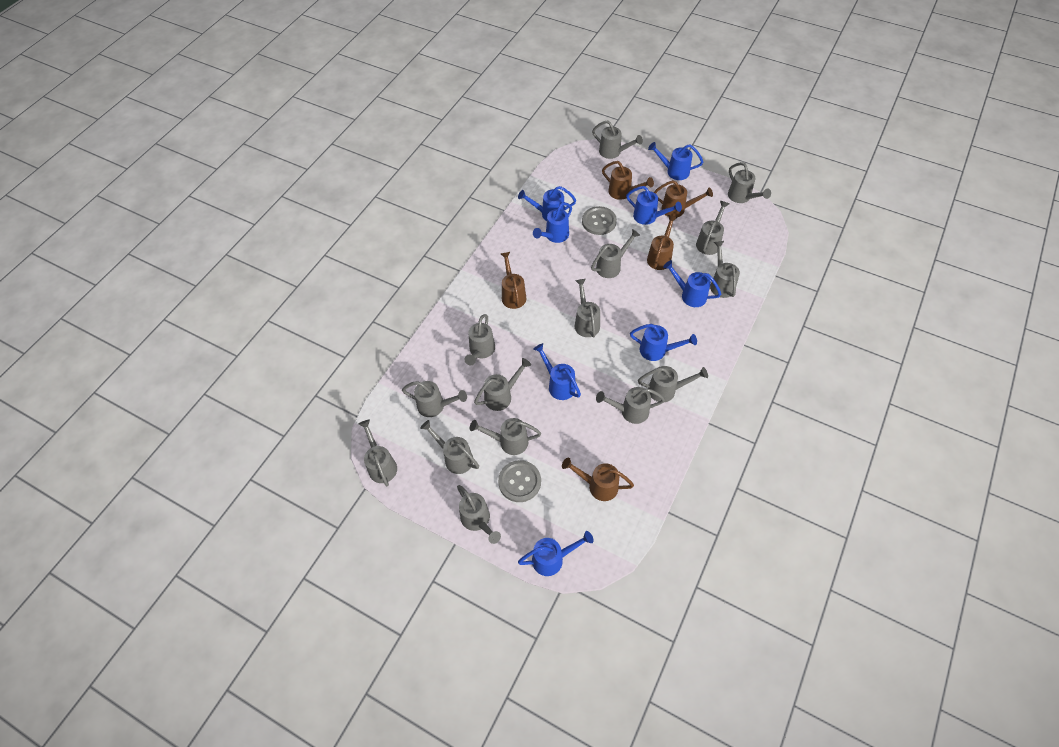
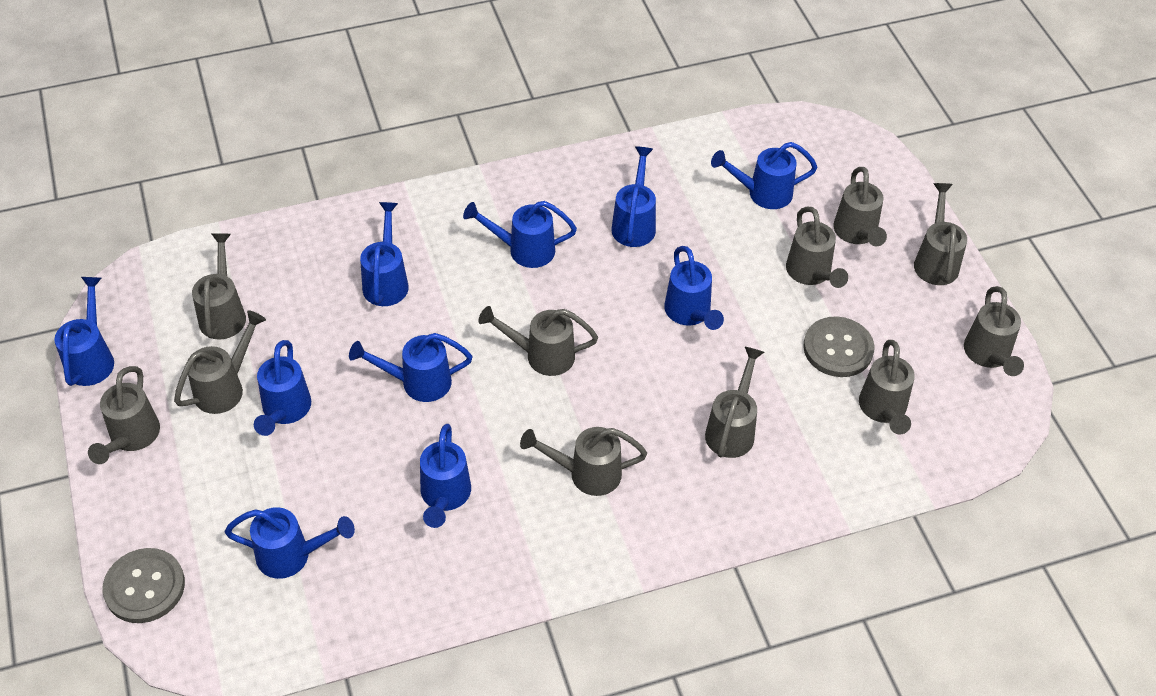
blue watering can: 8 -> 10
brown watering can: 5 -> 0
grey watering can: 15 -> 11

